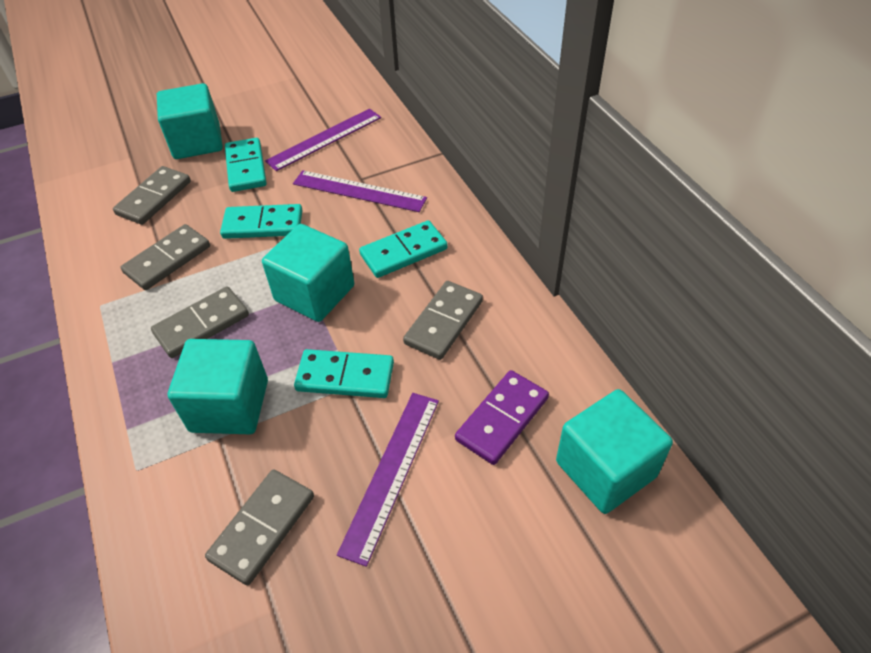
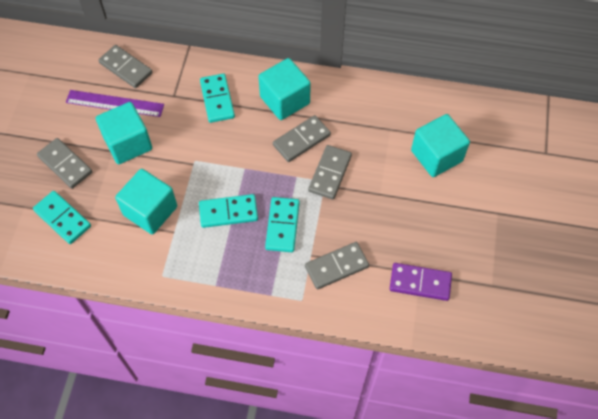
purple ruler: 3 -> 1

